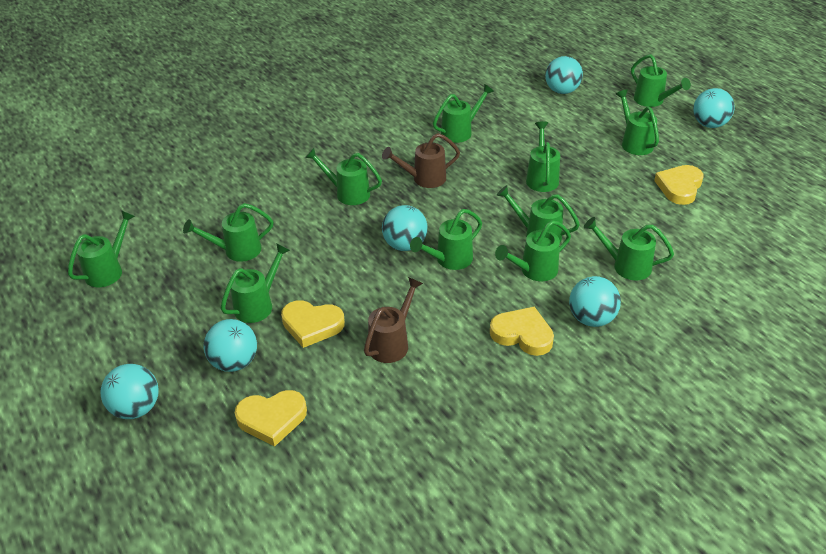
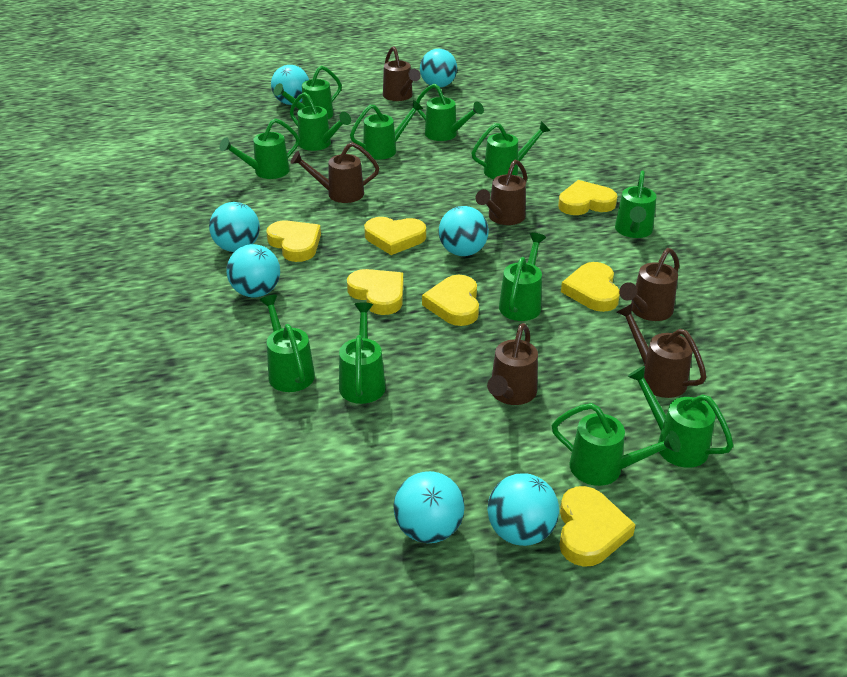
brown watering can: 2 -> 6
turquoise ball: 6 -> 7
yellow heart: 4 -> 7

